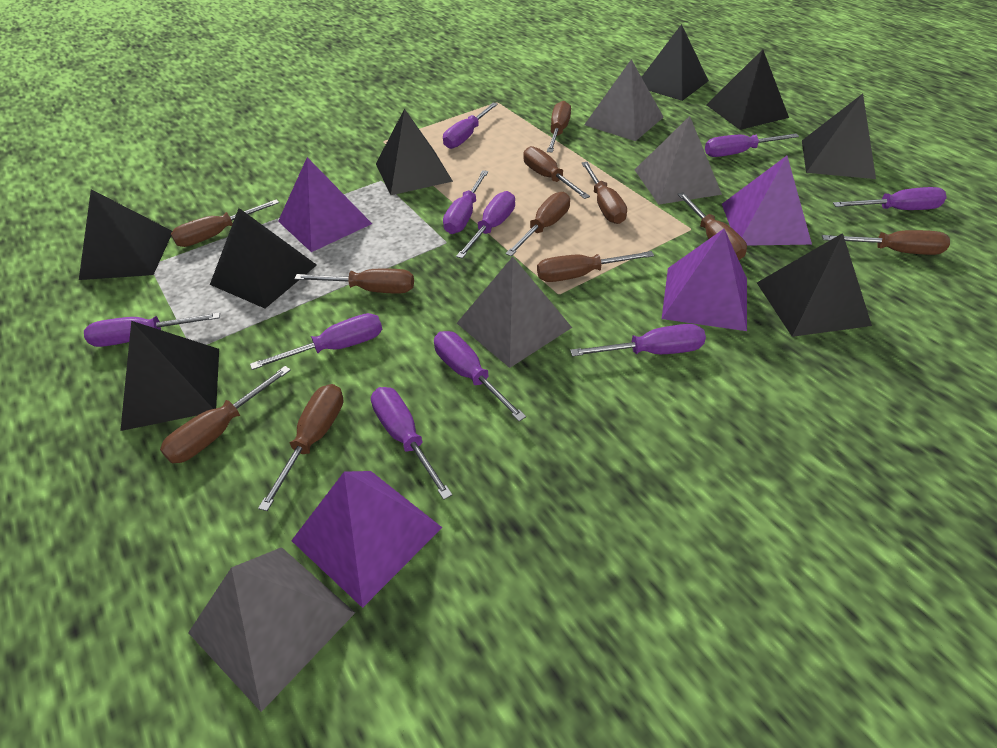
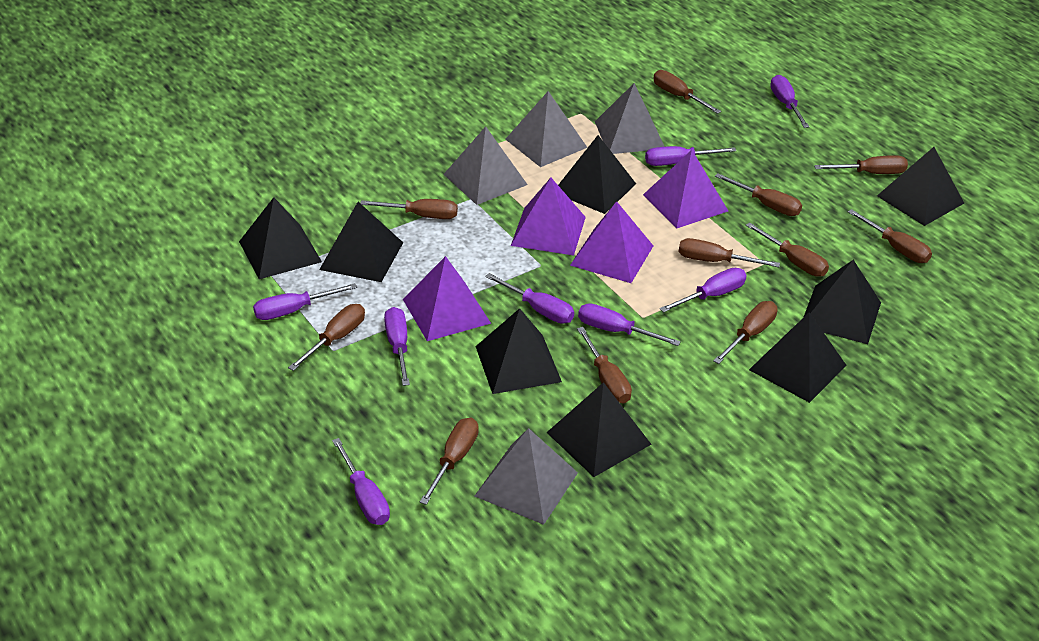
purple screwdriver: 10 -> 8

